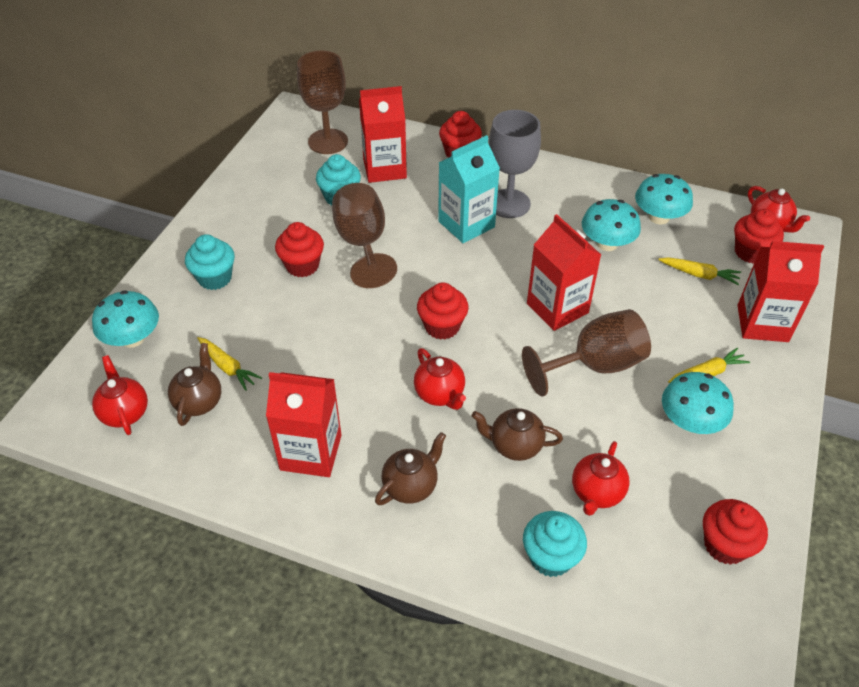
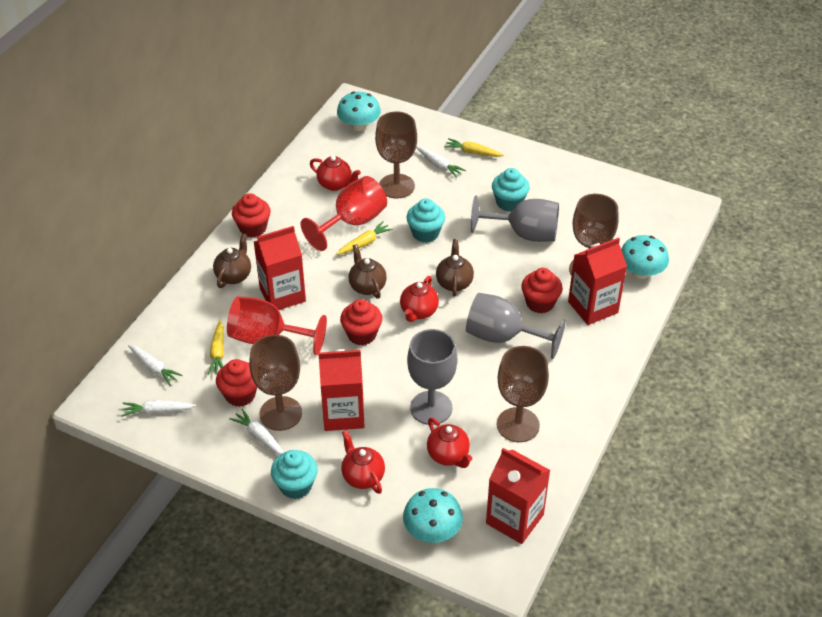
brown goblet: 3 -> 4
grey goblet: 1 -> 3
red cupcake: 5 -> 4
red goblet: 0 -> 2
turquoise carton: 1 -> 0
turquoise mushroom: 4 -> 3
white carrot: 0 -> 4

